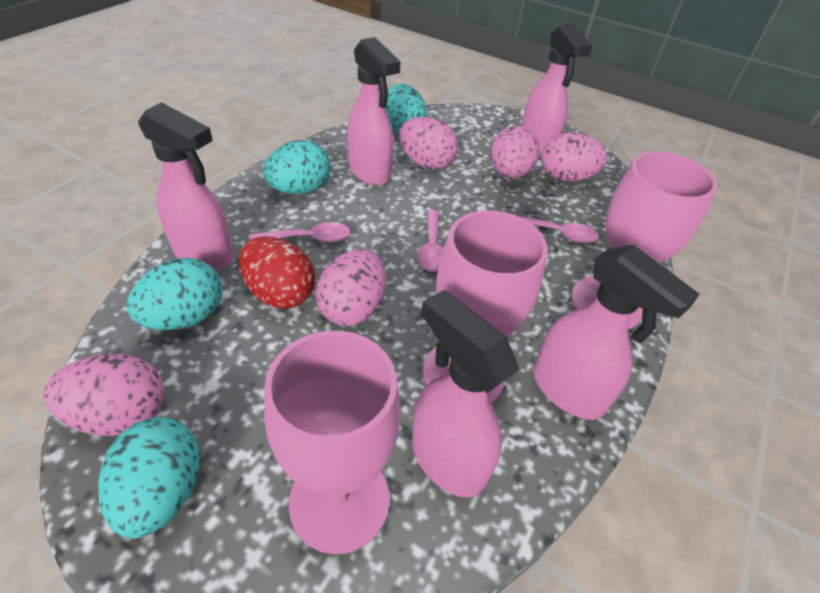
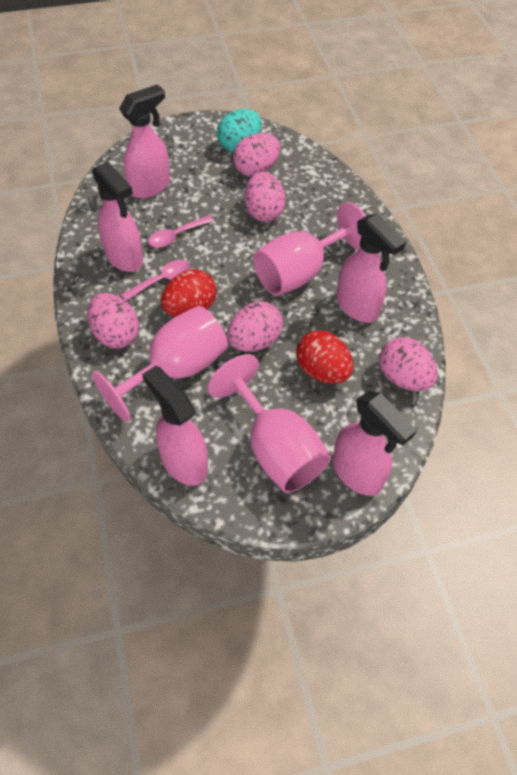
pink spoon: 3 -> 2
red egg: 1 -> 2
turquoise egg: 4 -> 1

